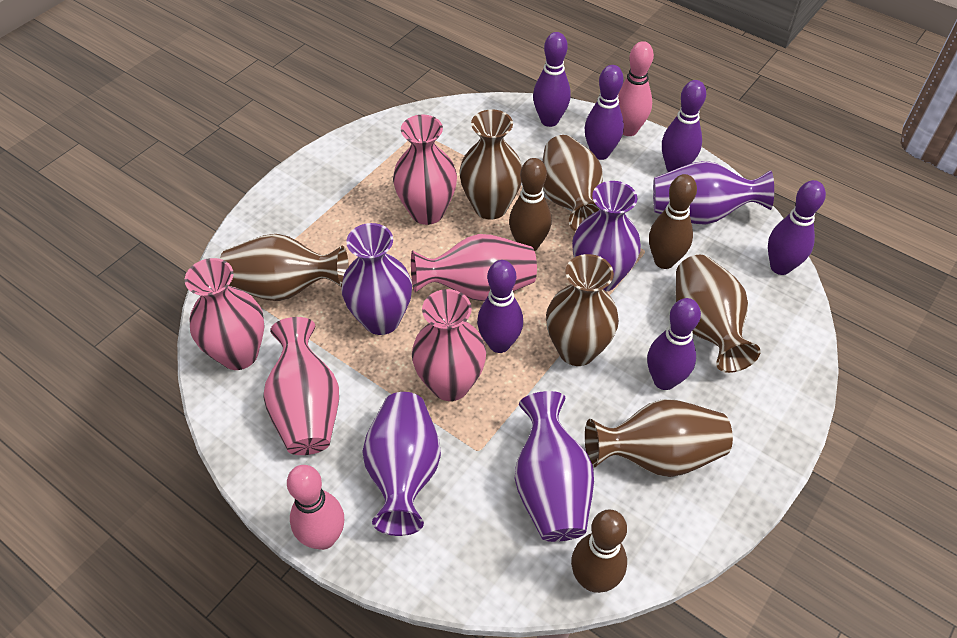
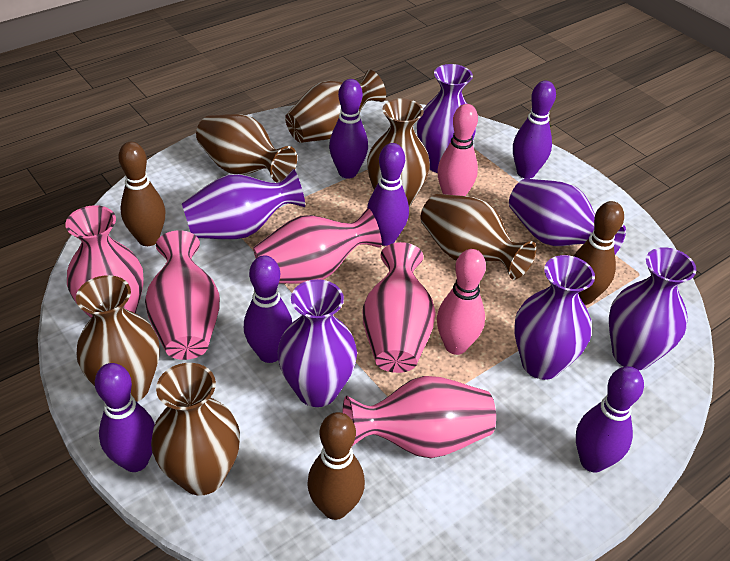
purple vase: 5 -> 6

